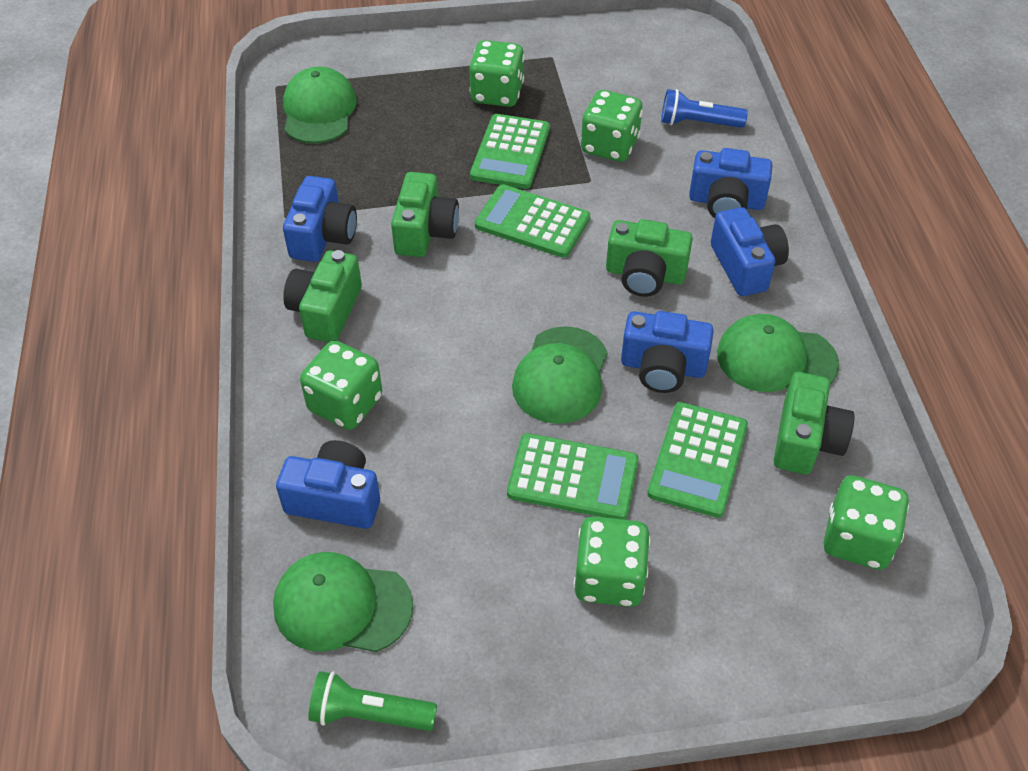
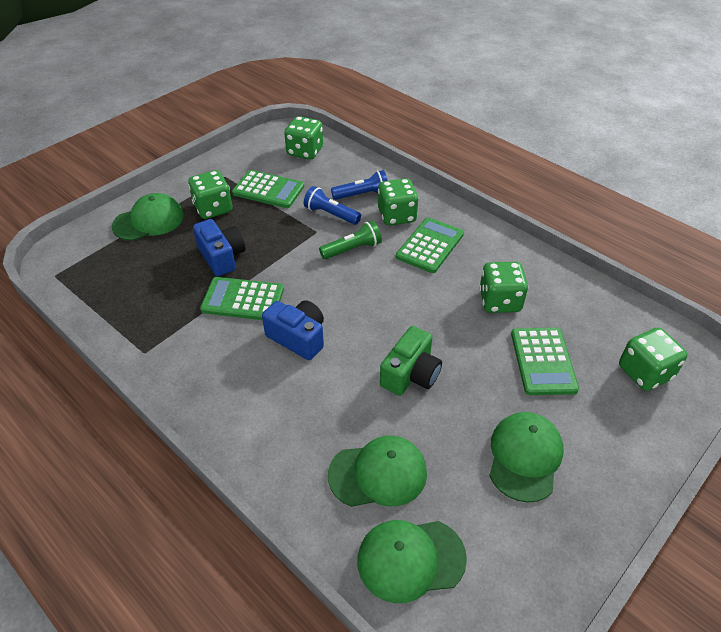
blue camera: 5 -> 2
blue flashlight: 1 -> 2
green camera: 4 -> 1

